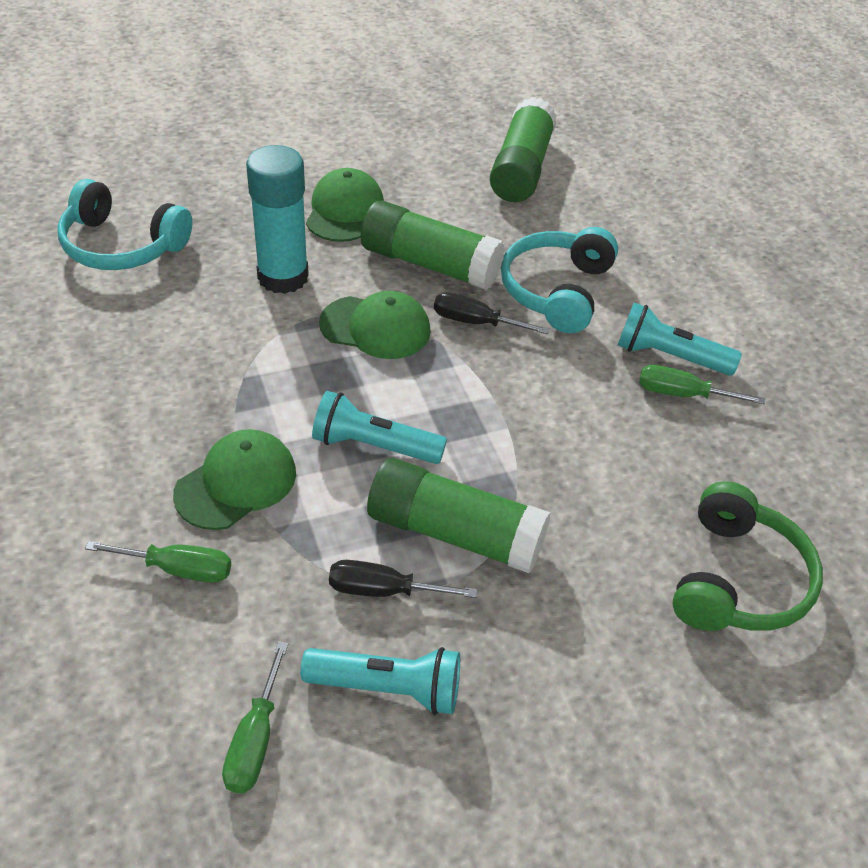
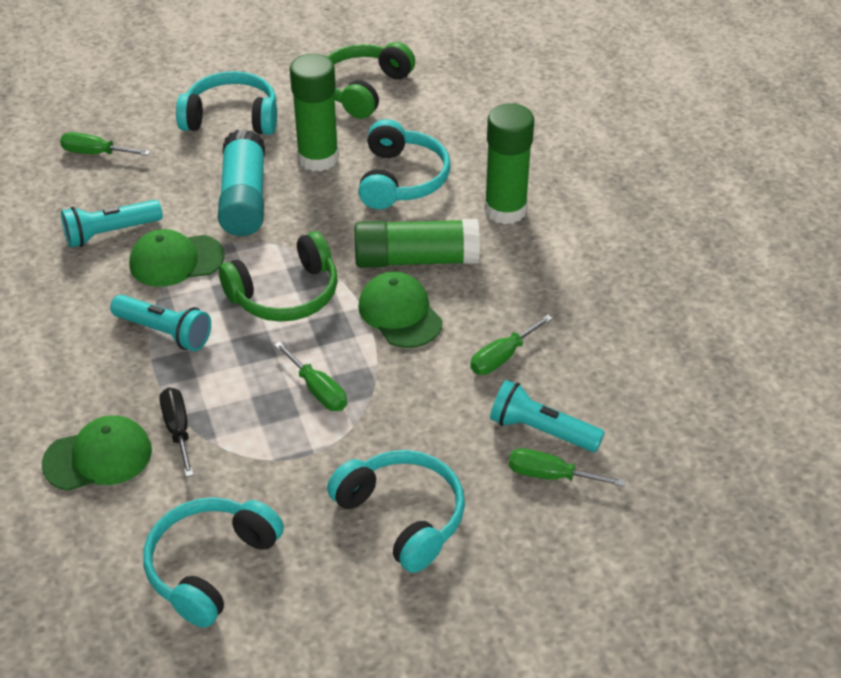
black screwdriver: 2 -> 1
green headphones: 1 -> 2
green screwdriver: 3 -> 4
turquoise headphones: 2 -> 4

